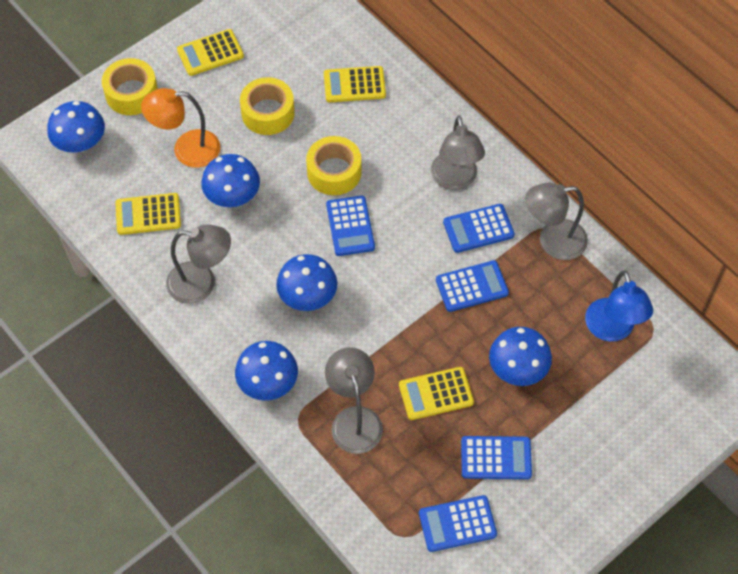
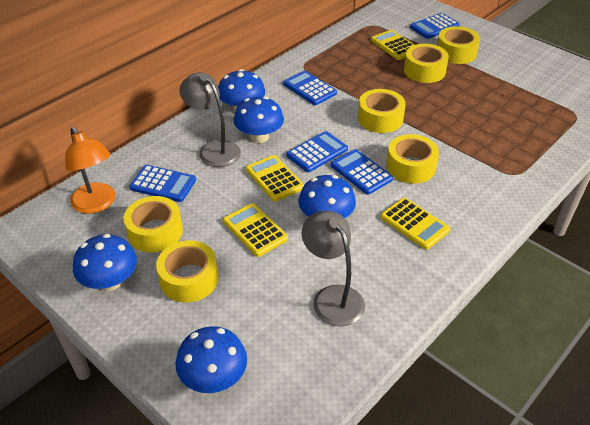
blue lamp: 1 -> 0
grey lamp: 4 -> 2
yellow tape: 3 -> 6

